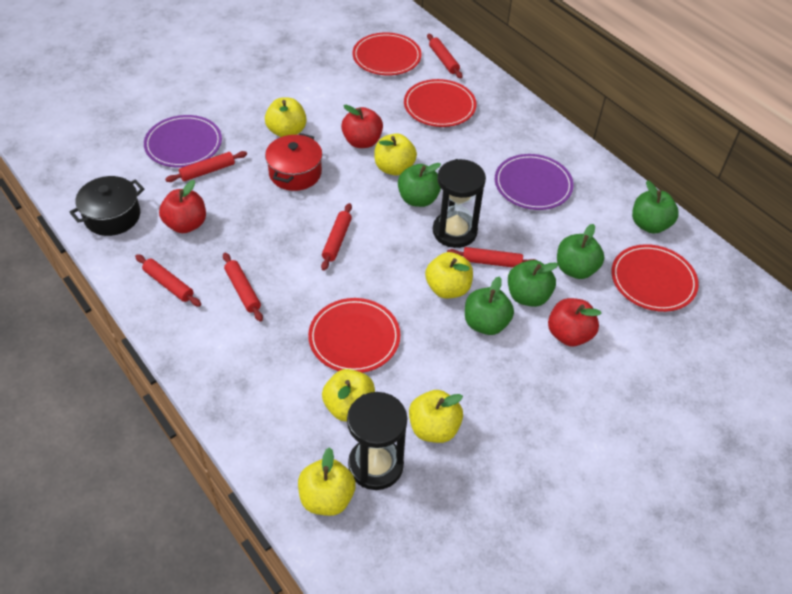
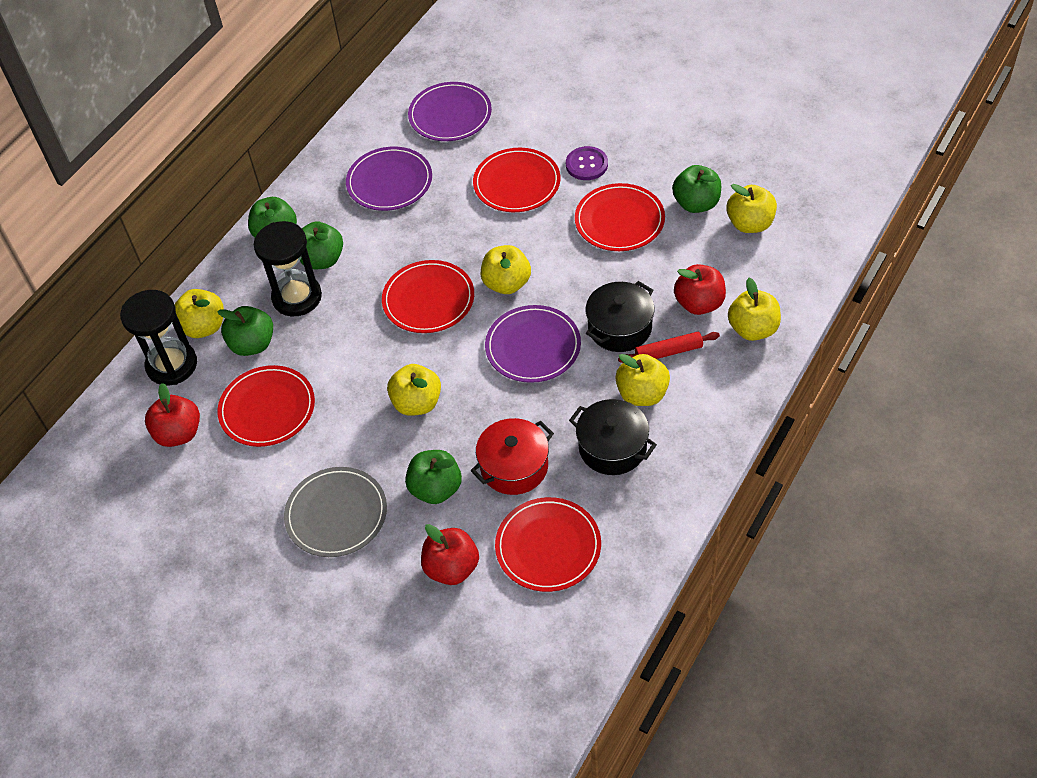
black pot: 1 -> 2
grey plate: 0 -> 1
purple button: 0 -> 1
purple plate: 2 -> 3
red plate: 4 -> 5
red rolling pin: 6 -> 1

